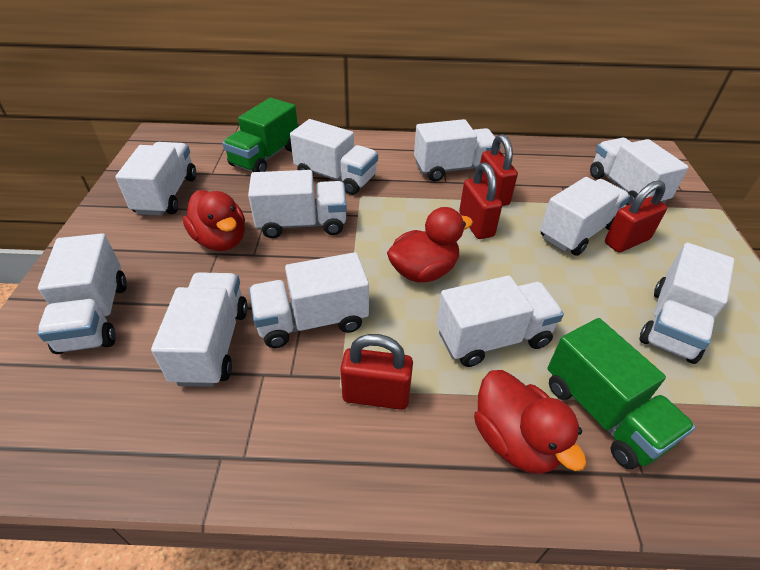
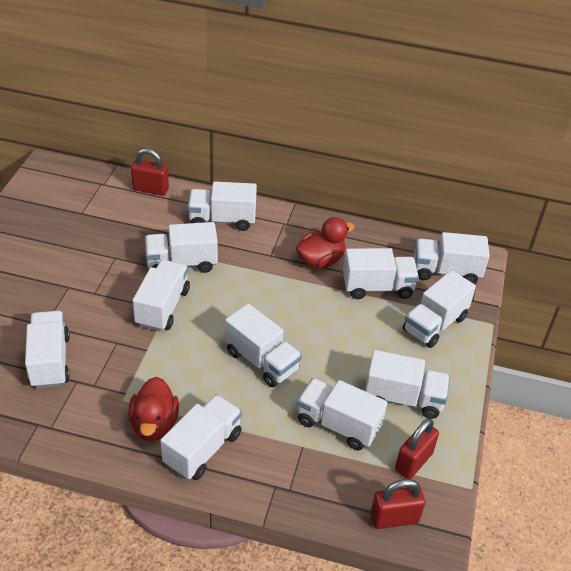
green truck: 2 -> 0
red duck: 3 -> 2
red padlock: 4 -> 3

